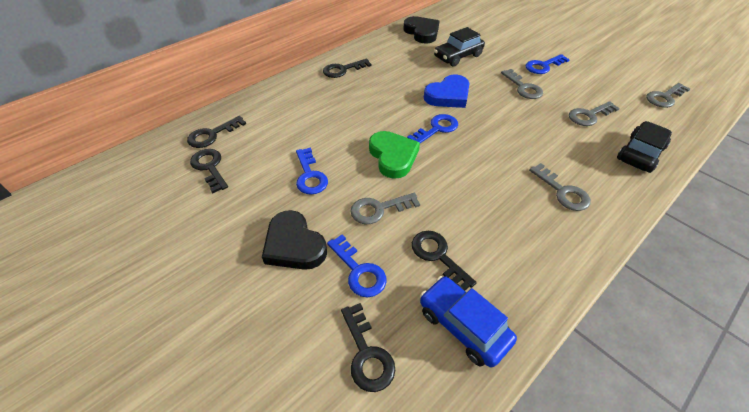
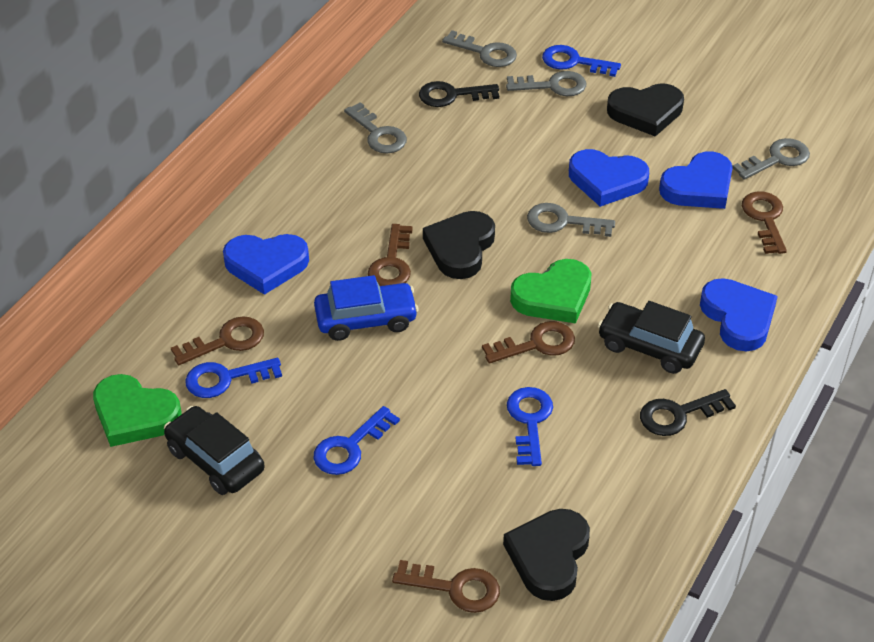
black heart: 2 -> 3
black key: 5 -> 2
blue heart: 1 -> 4
brown key: 0 -> 5
green heart: 1 -> 2

